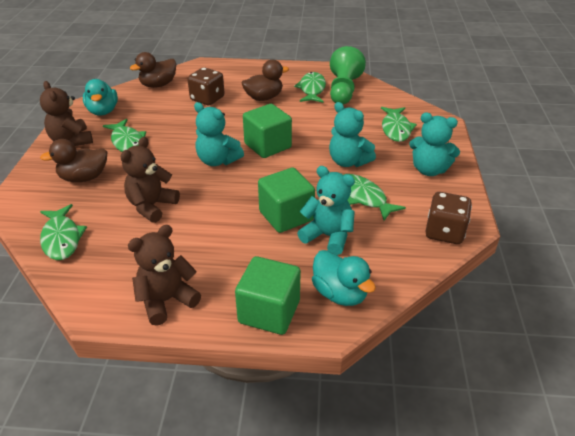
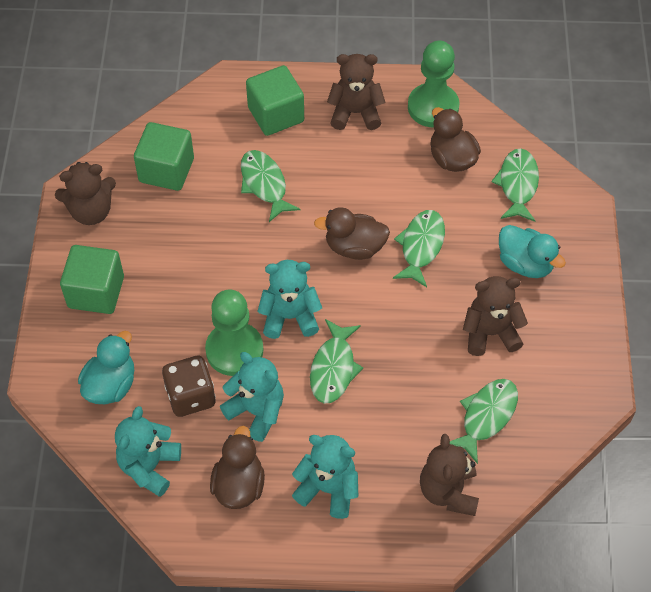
brown dice: 2 -> 1
brown teddy bear: 3 -> 4
green pawn: 1 -> 2

